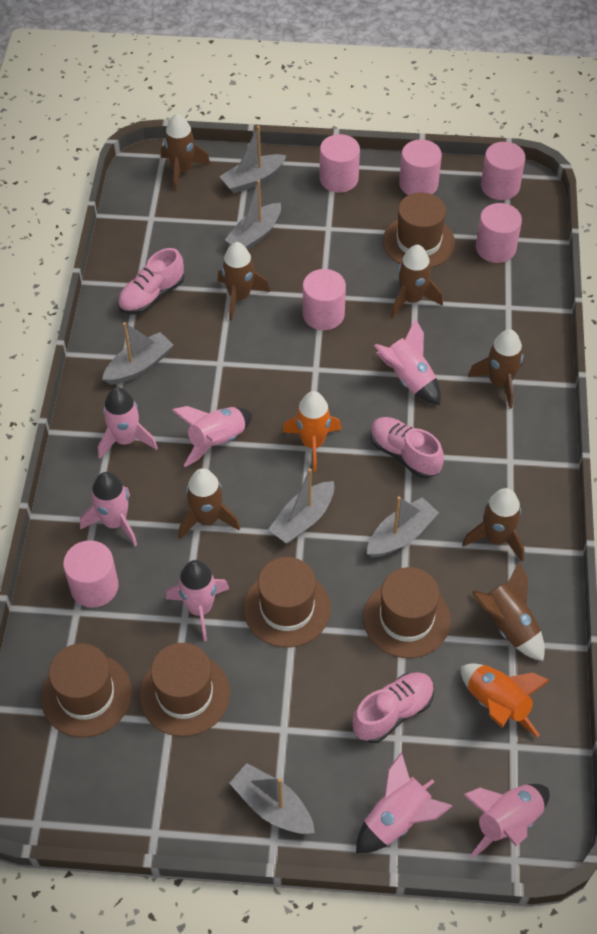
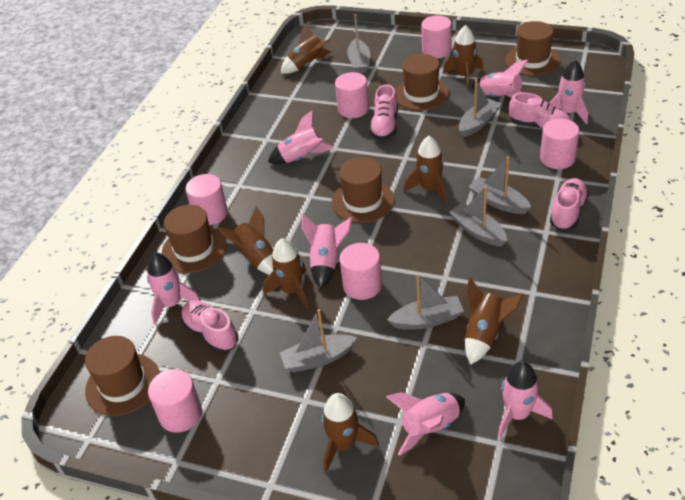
orange rocket: 2 -> 0
pink shoe: 3 -> 4

